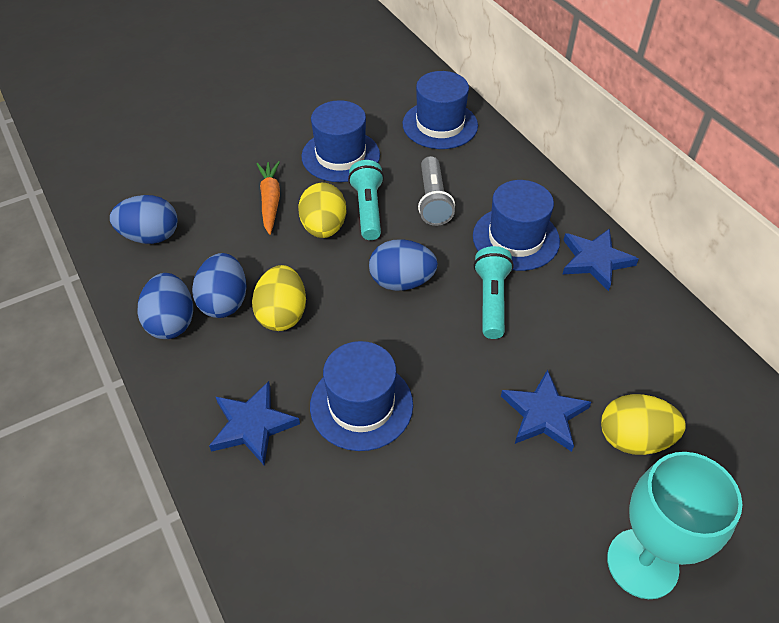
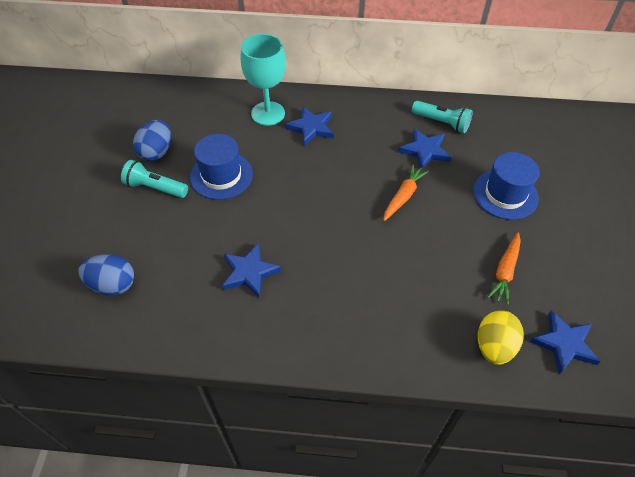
blue egg: 4 -> 2
blue hat: 4 -> 2
blue star: 3 -> 4
grey flashlight: 1 -> 0
orange carrot: 1 -> 2
yellow egg: 3 -> 1

